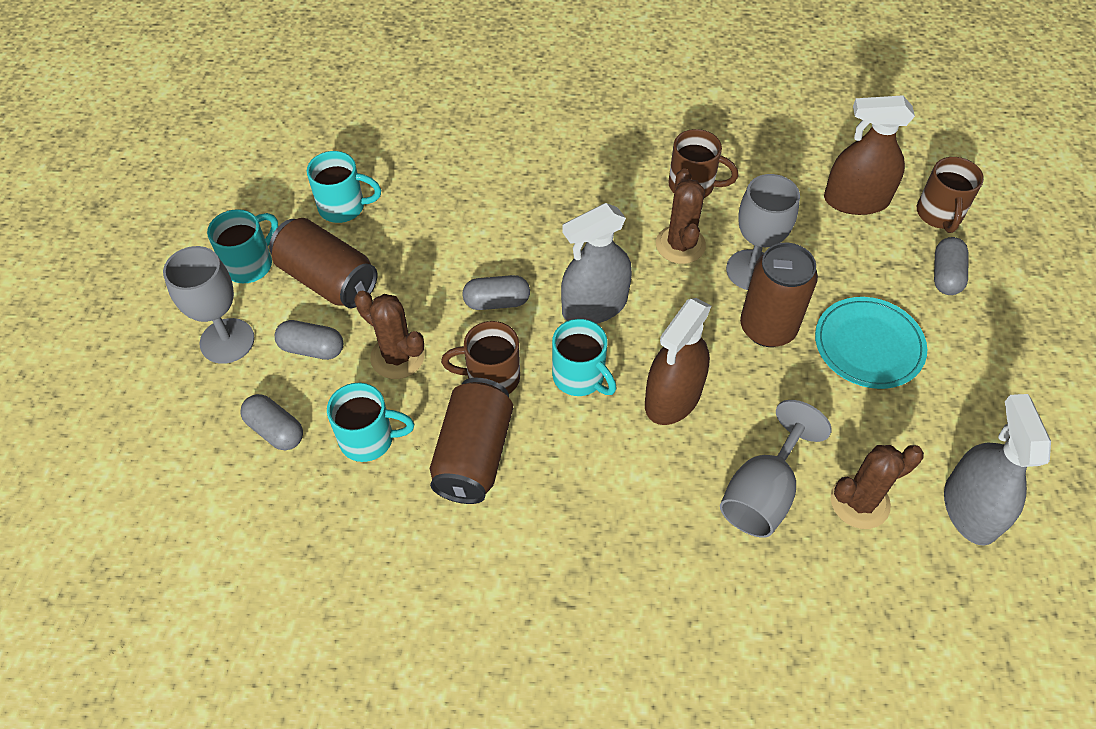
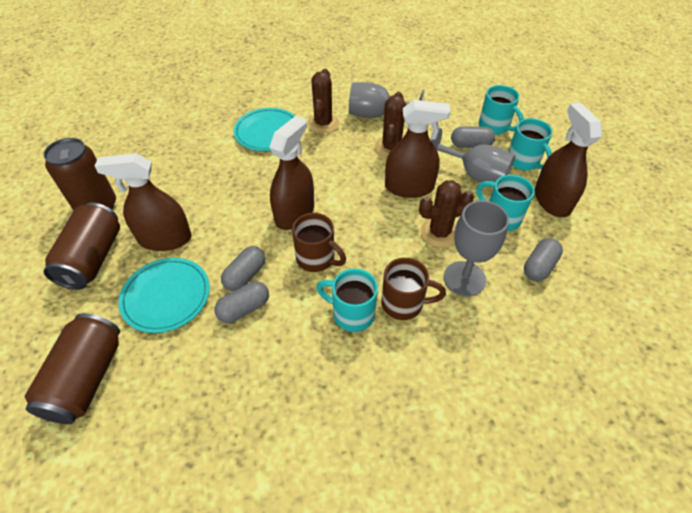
brown mug: 3 -> 2
brown spray bottle: 2 -> 4
grey spray bottle: 2 -> 0
turquoise plate: 1 -> 2

